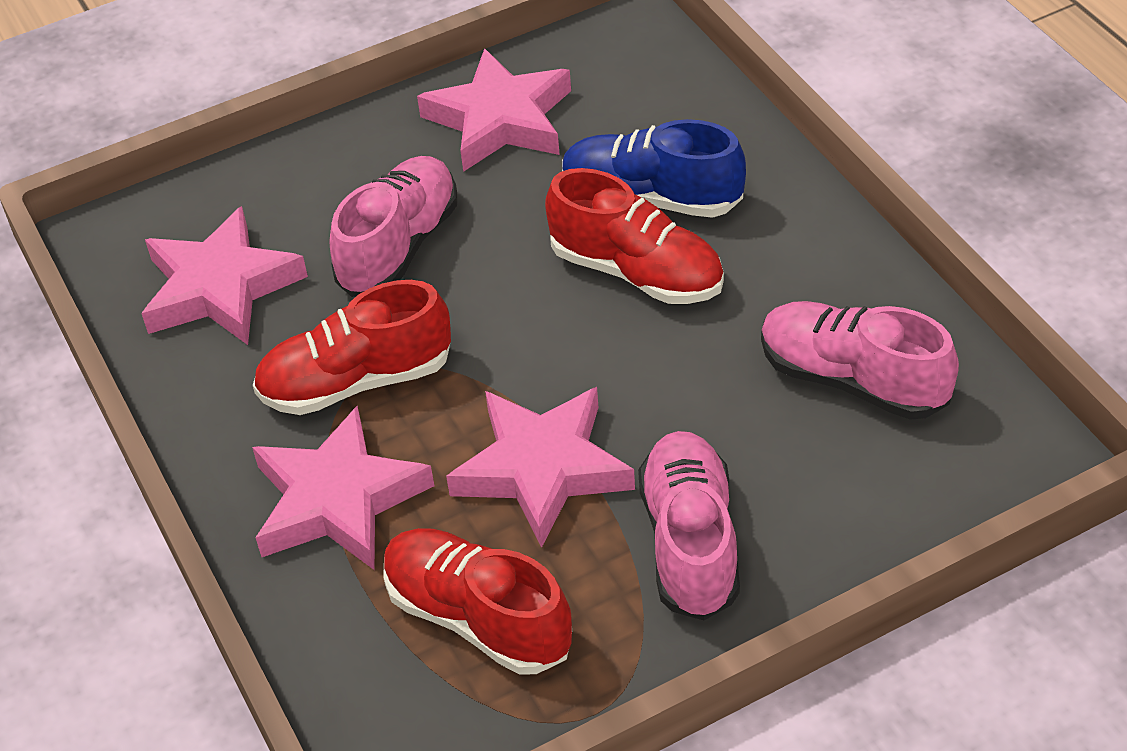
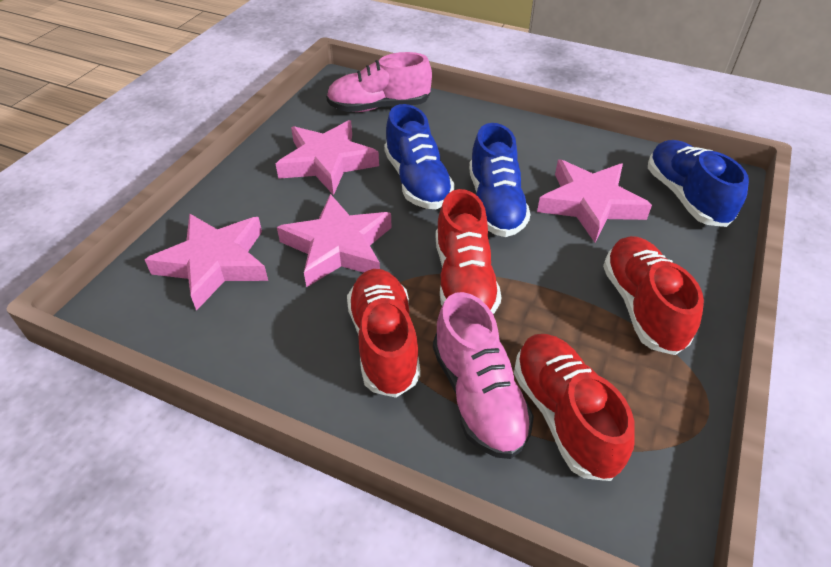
blue shoe: 1 -> 3
pink shoe: 3 -> 2
red shoe: 3 -> 4

